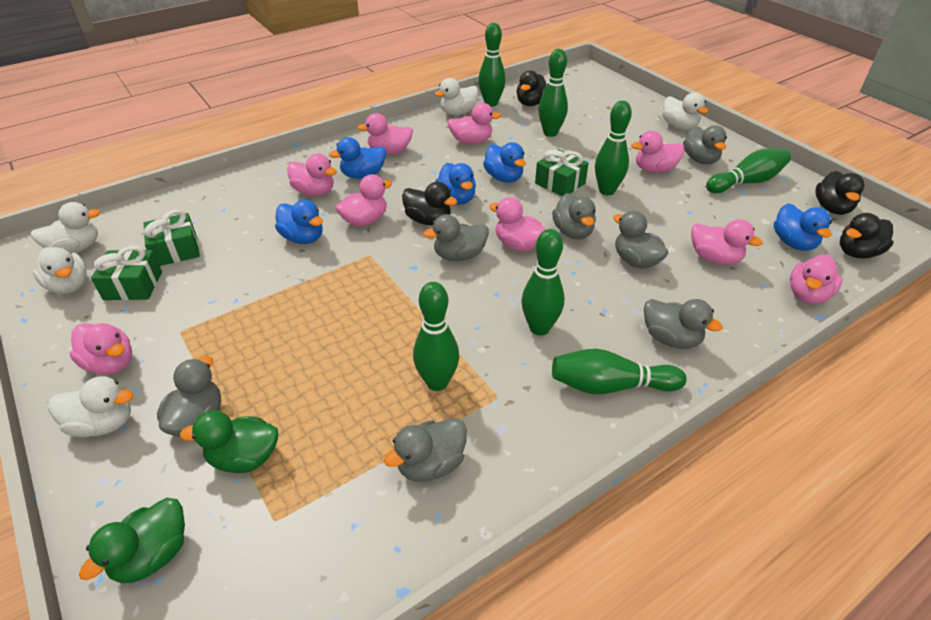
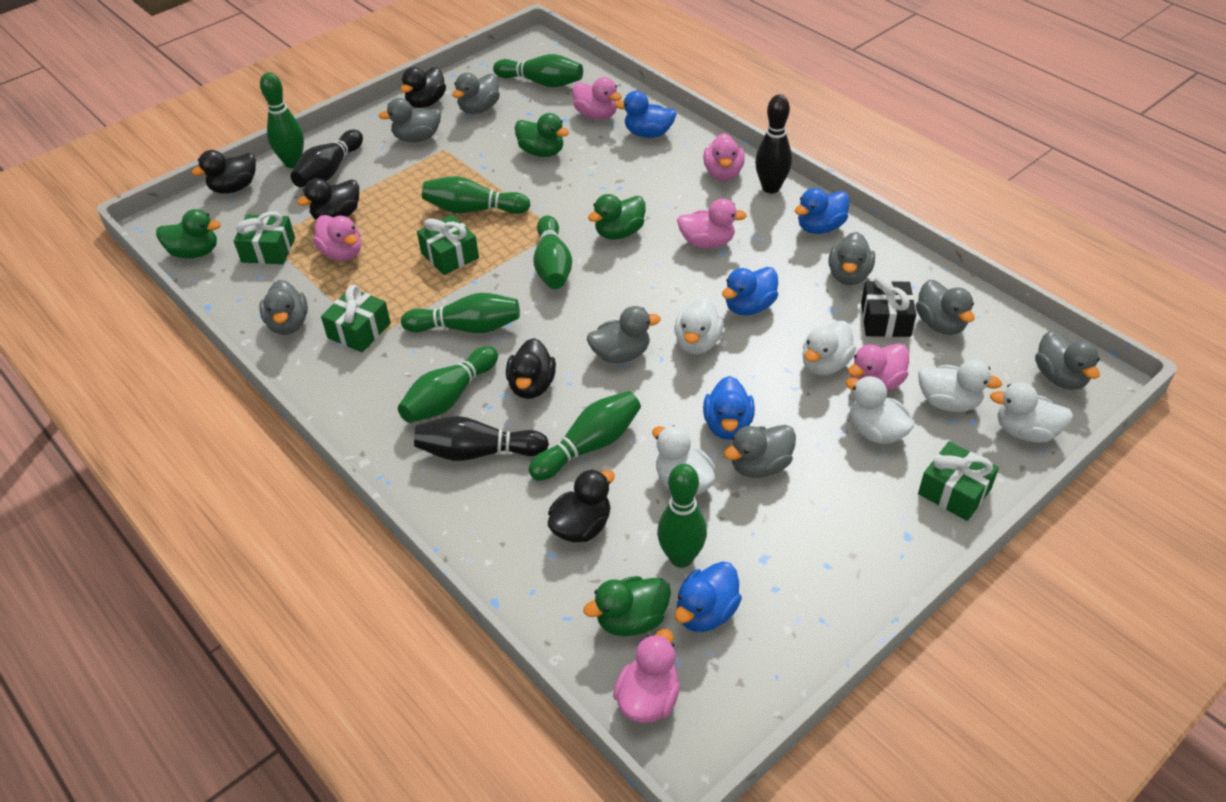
black bowling pin: 0 -> 3
black duck: 4 -> 5
black gift: 0 -> 1
green bowling pin: 7 -> 8
green duck: 2 -> 4
green gift: 3 -> 4
grey duck: 7 -> 8
pink duck: 9 -> 6
white duck: 5 -> 6

